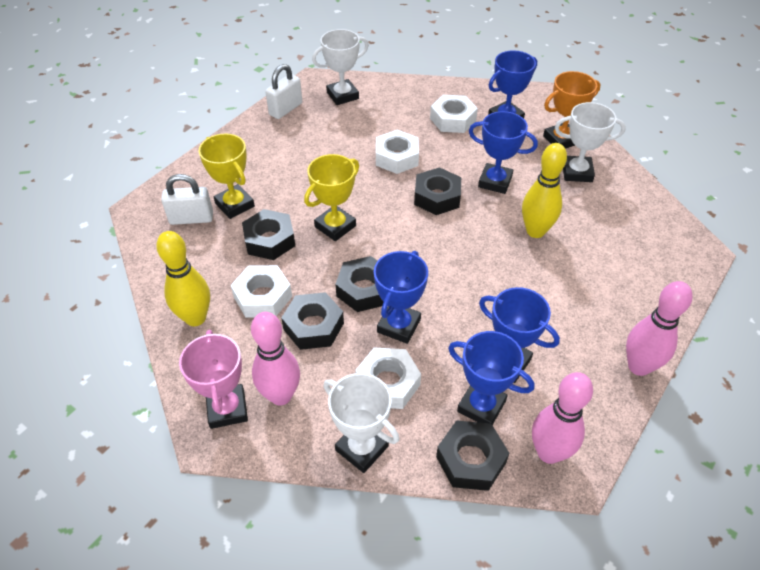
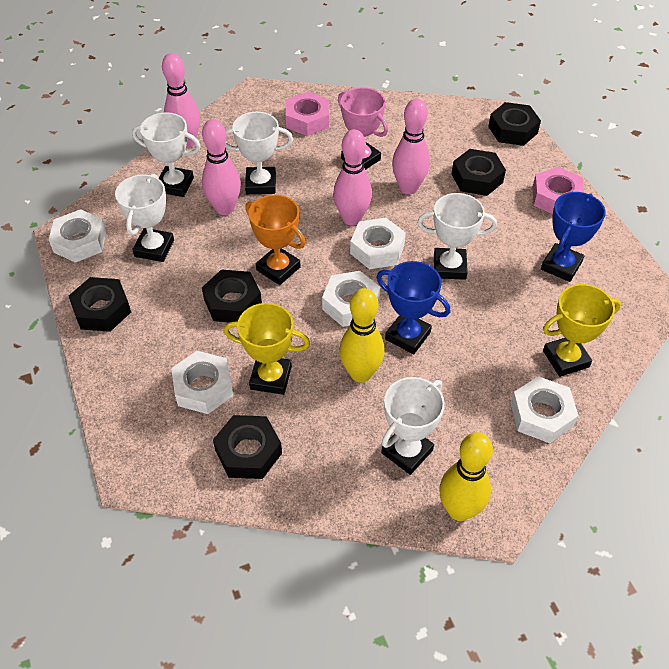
blue trophy: 5 -> 2
pink bowling pin: 3 -> 4
pink nut: 0 -> 2
white nut: 4 -> 5
white padlock: 2 -> 0
white trophy: 3 -> 5

